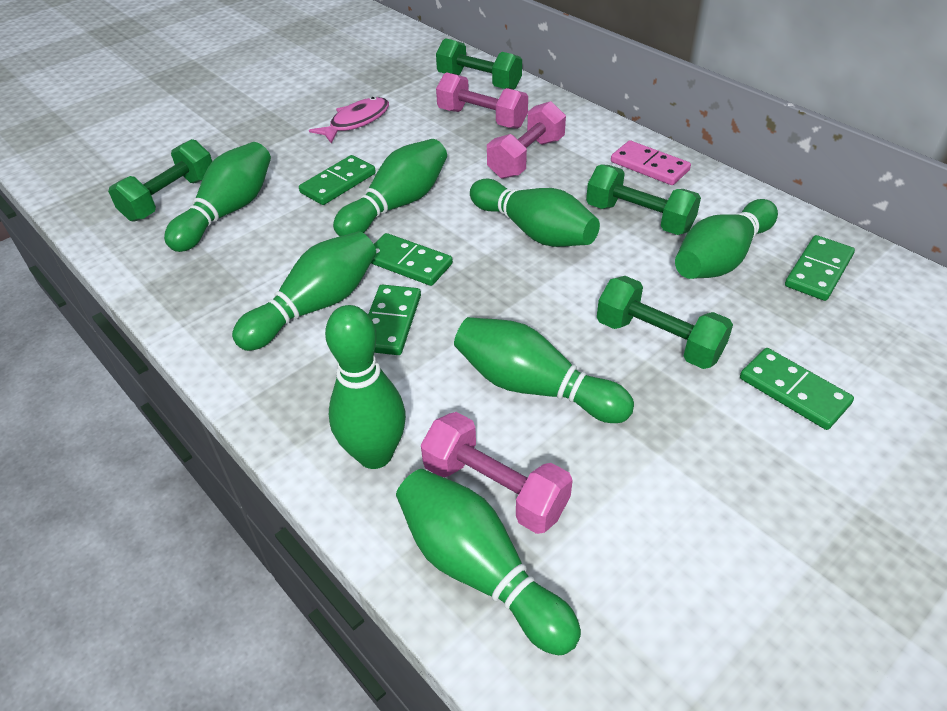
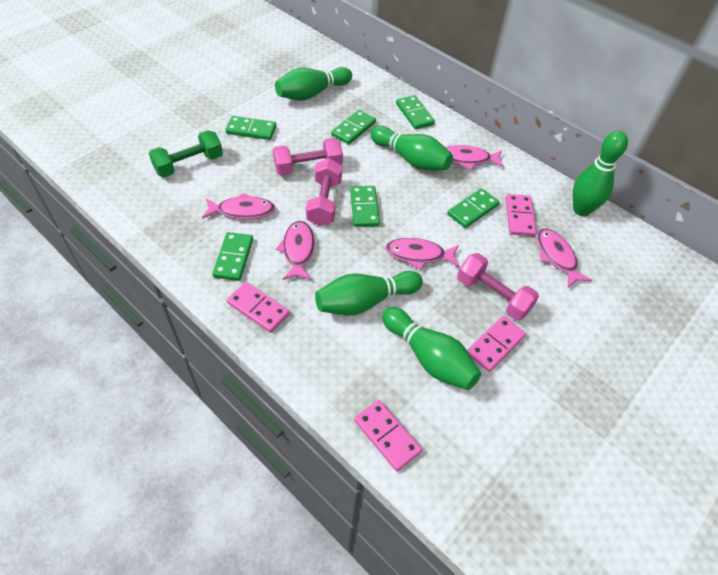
green bowling pin: 8 -> 5
green domino: 5 -> 6
green dumbbell: 4 -> 1
pink domino: 1 -> 4
pink fish: 1 -> 5

